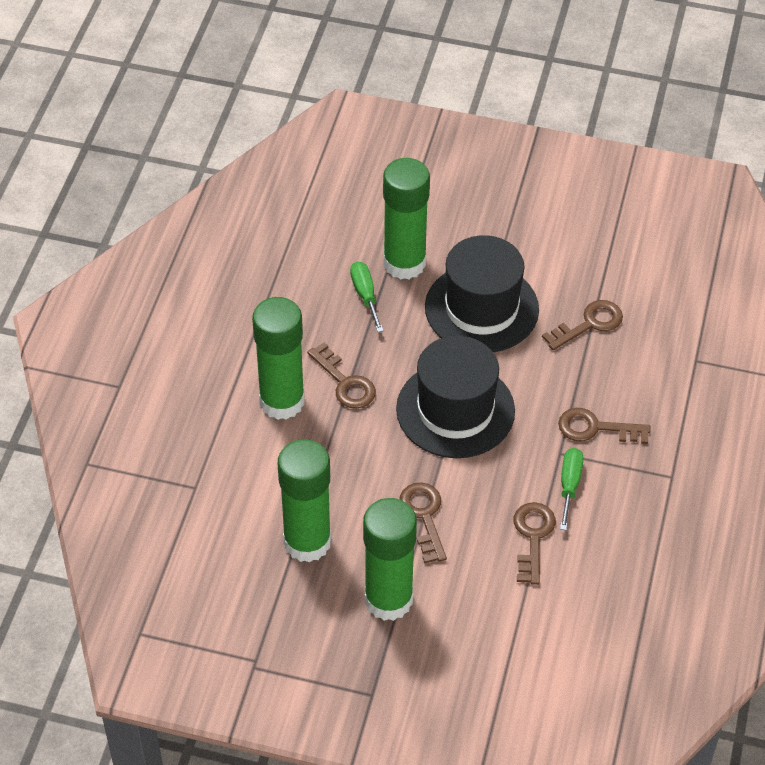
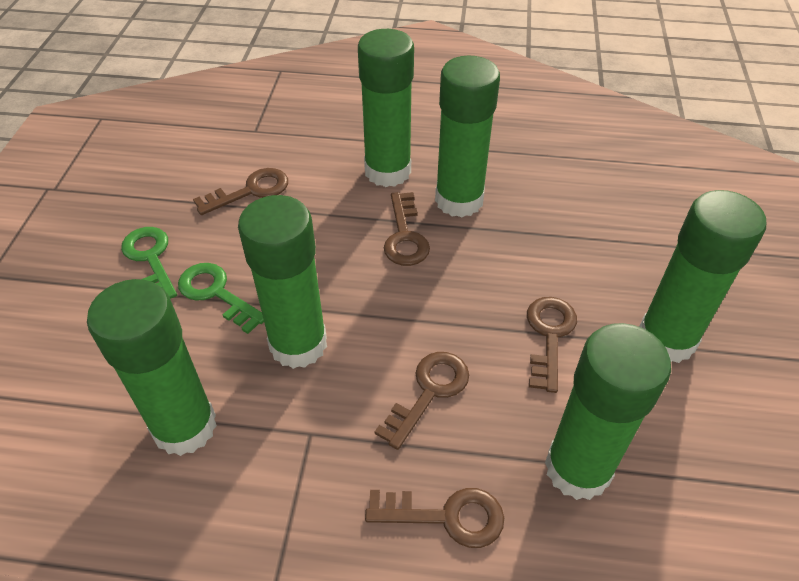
black hat: 2 -> 0
green glue stick: 4 -> 6
green key: 0 -> 2
green screwdriver: 2 -> 0

